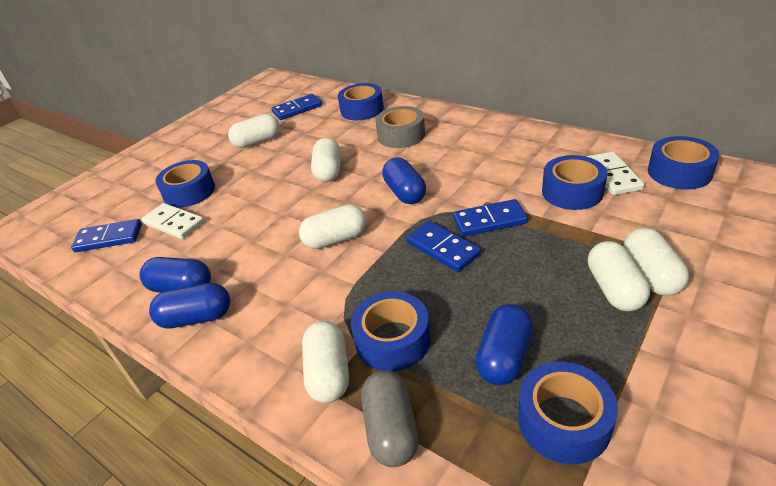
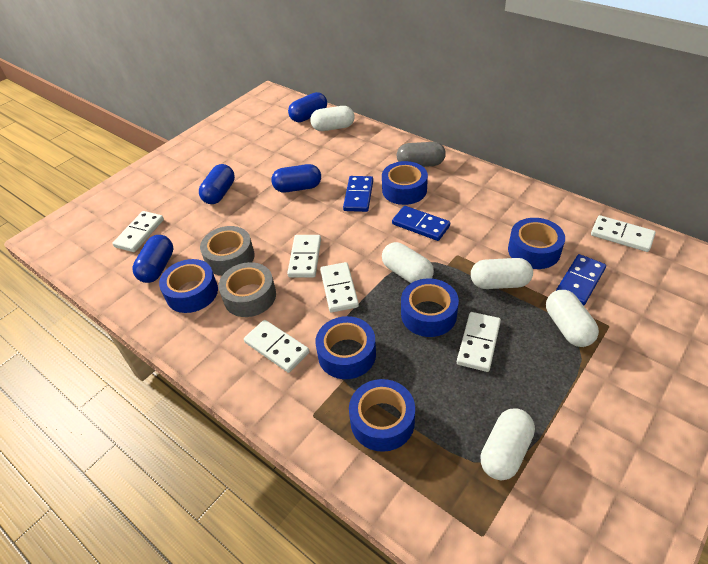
blue domino: 4 -> 3
grey tape: 1 -> 2
white capsule: 6 -> 5
white domino: 2 -> 6

